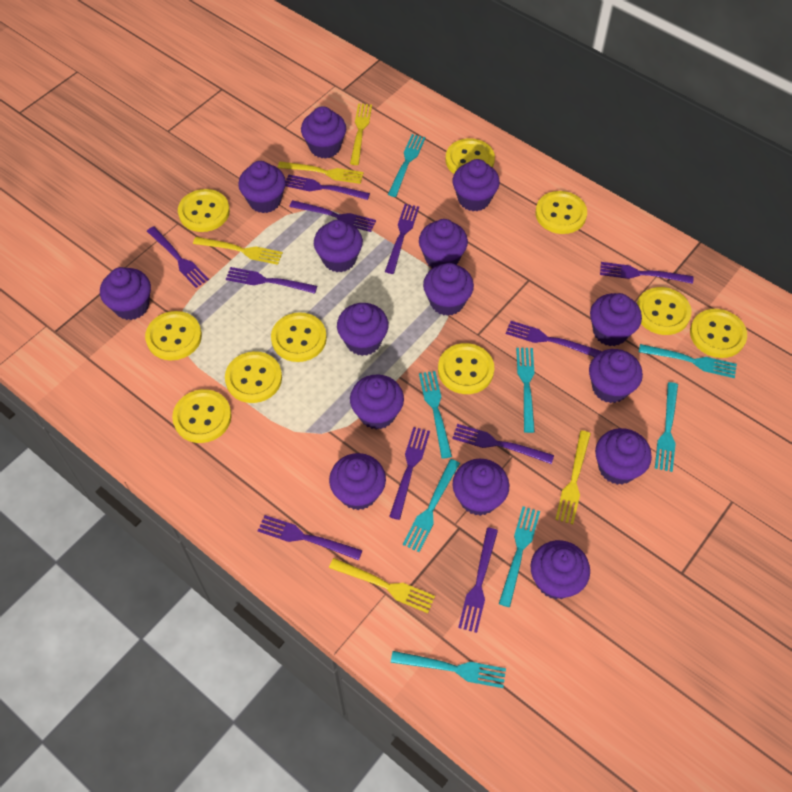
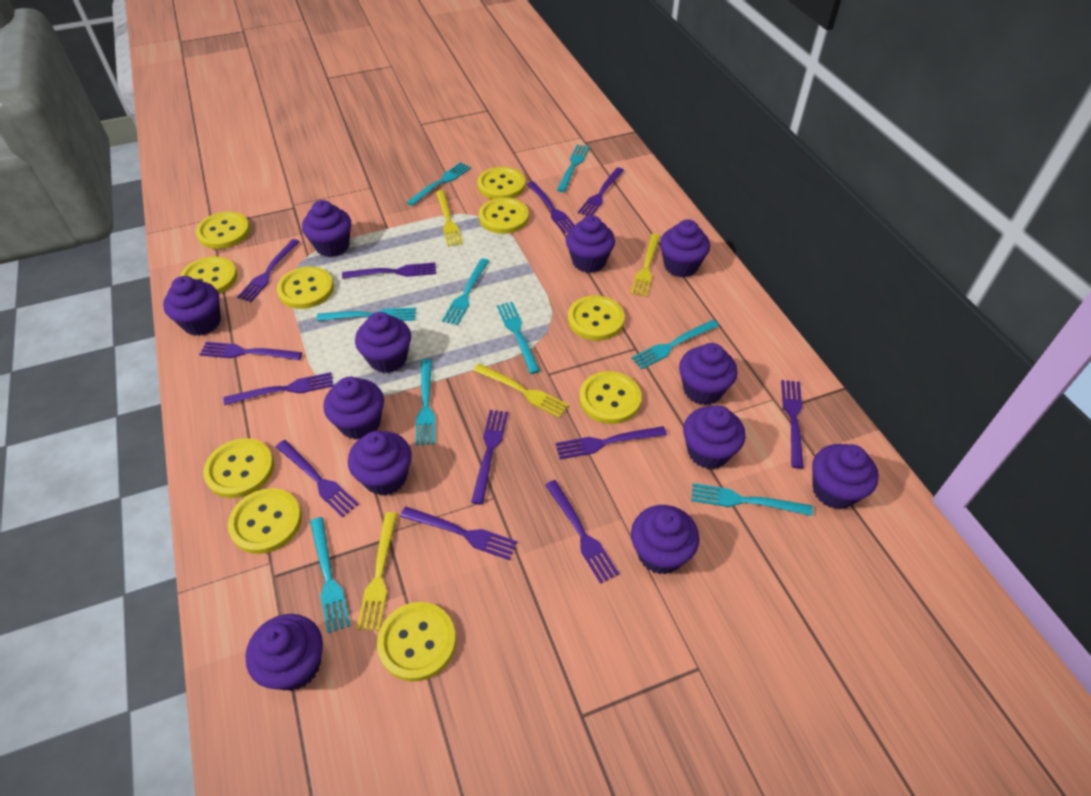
purple cupcake: 15 -> 12
purple fork: 11 -> 12
turquoise fork: 8 -> 9
yellow fork: 5 -> 4

